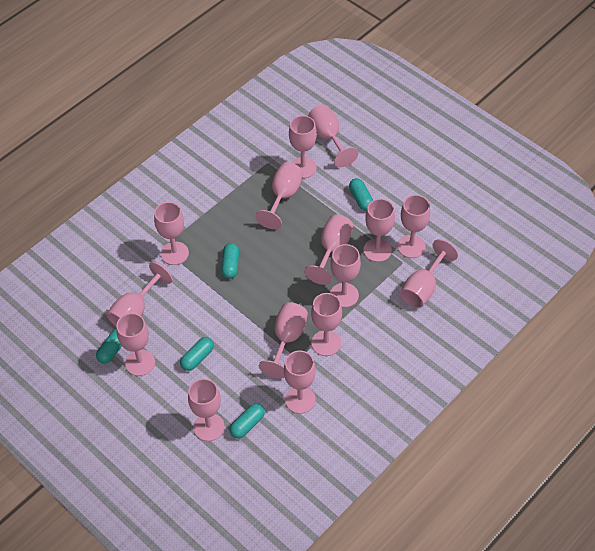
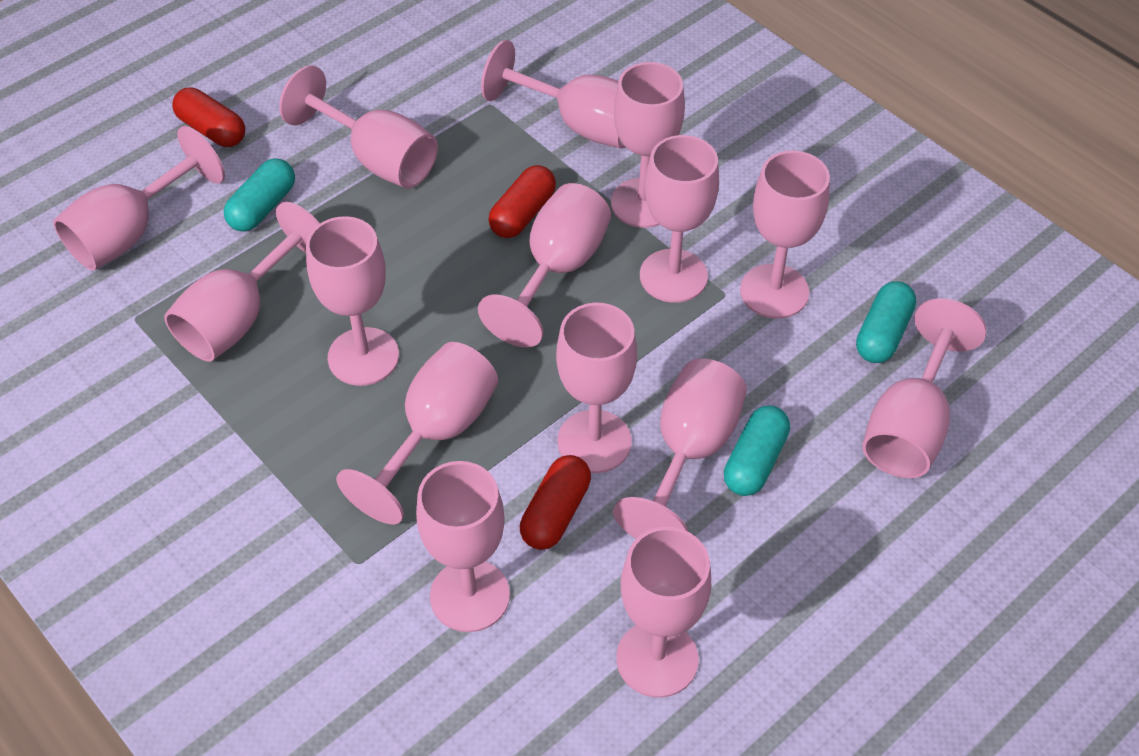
red capsule: 0 -> 3
turquoise capsule: 5 -> 3

